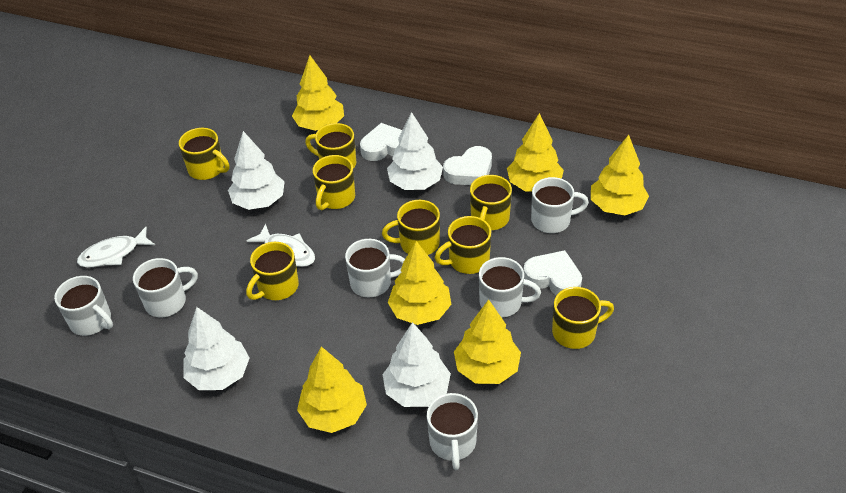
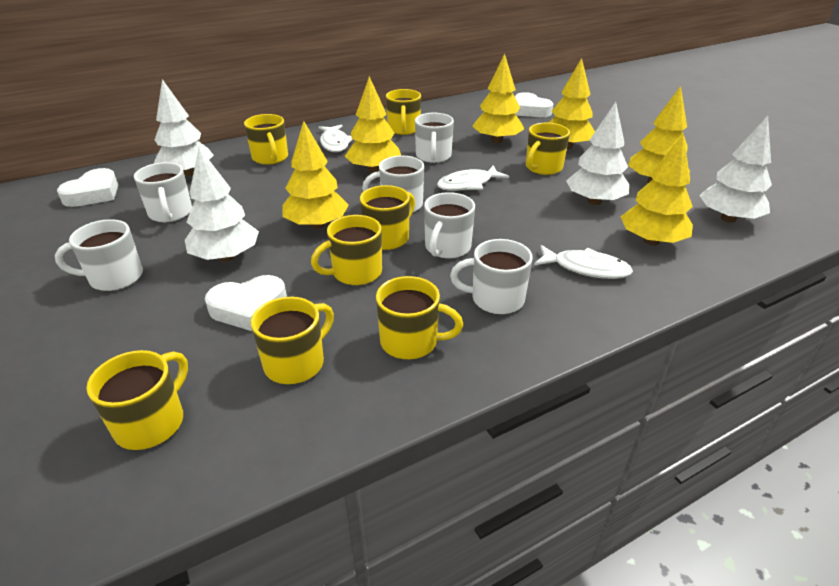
white fish: 2 -> 3

